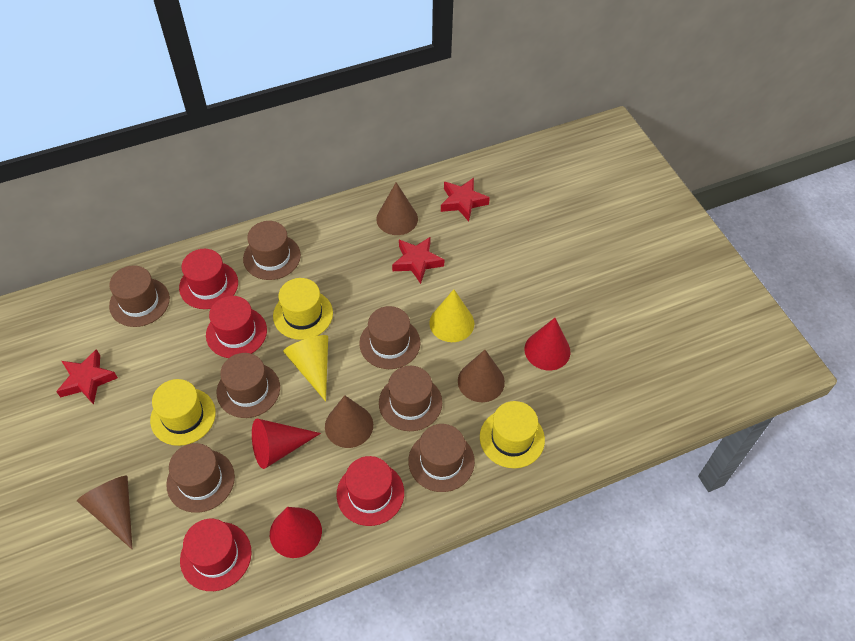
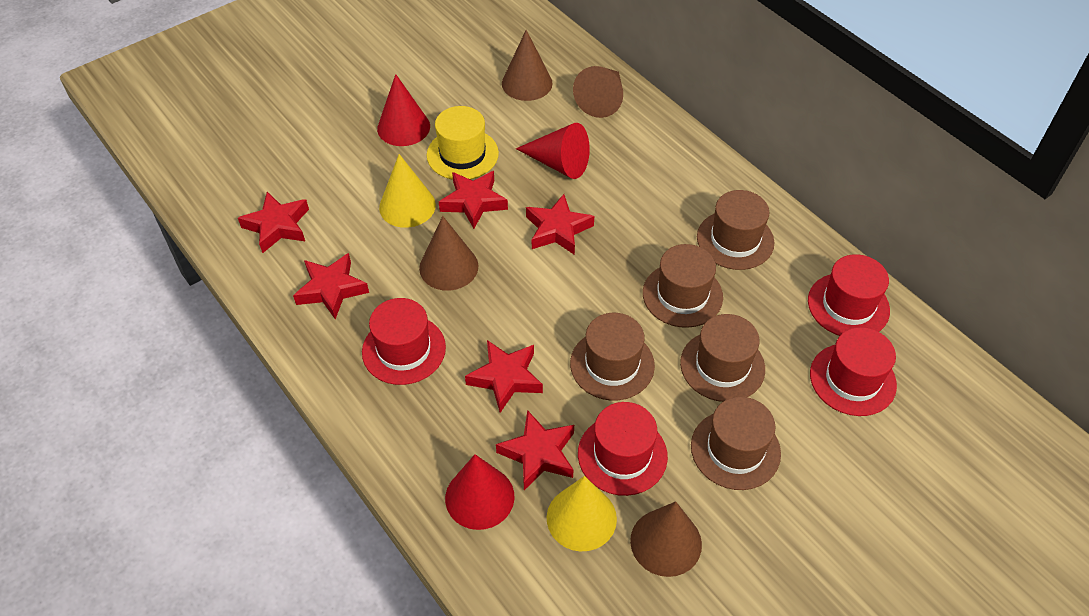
brown hat: 7 -> 5
red star: 3 -> 6
yellow hat: 3 -> 1

